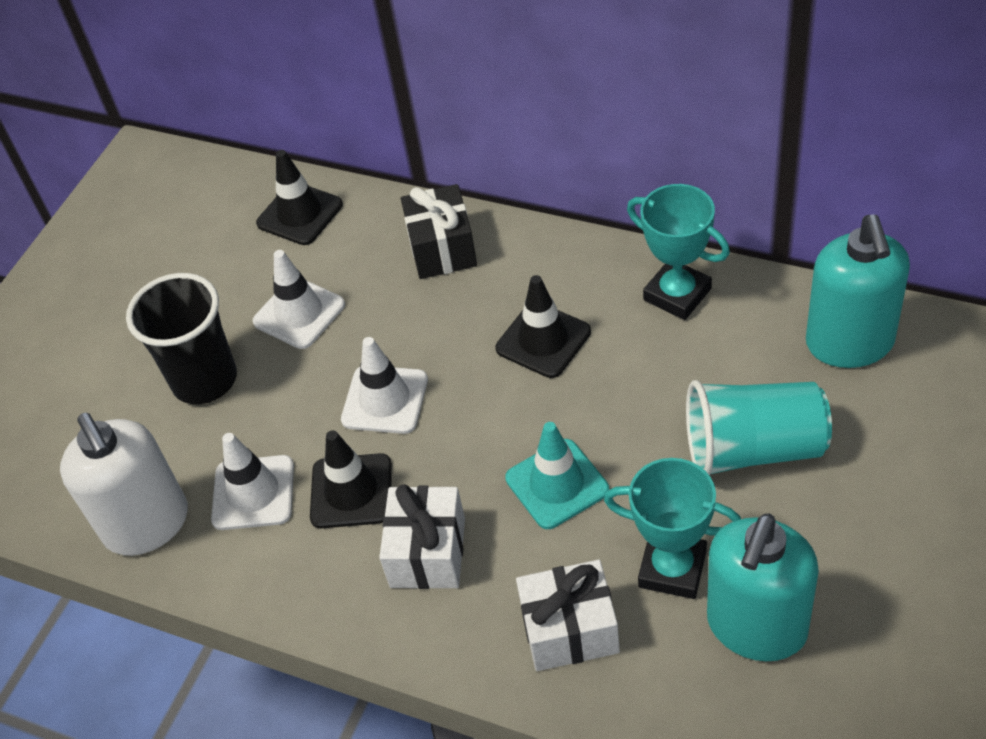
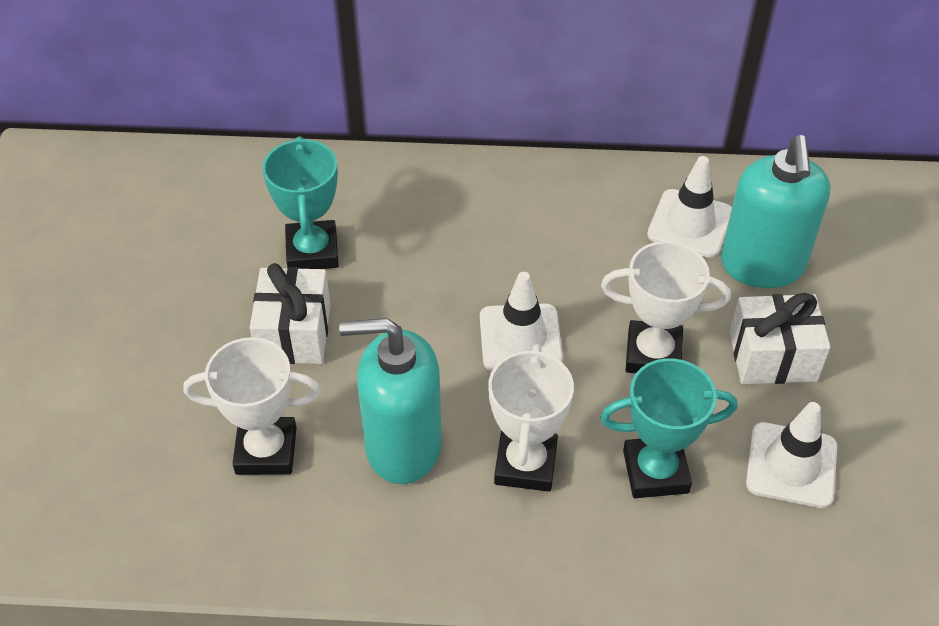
black cup: 1 -> 0
black gift: 1 -> 0
black traffic cone: 3 -> 0
turquoise cup: 1 -> 0
turquoise traffic cone: 1 -> 0
white soap dispenser: 1 -> 0
white trophy: 0 -> 3

